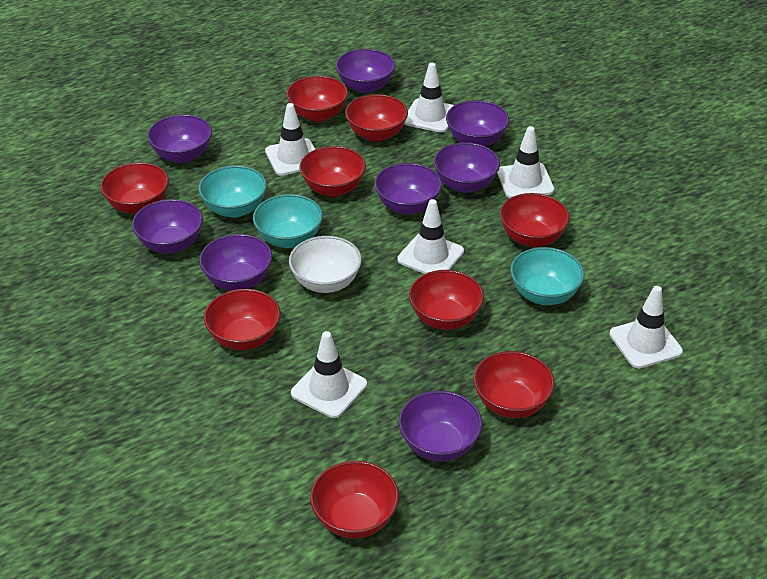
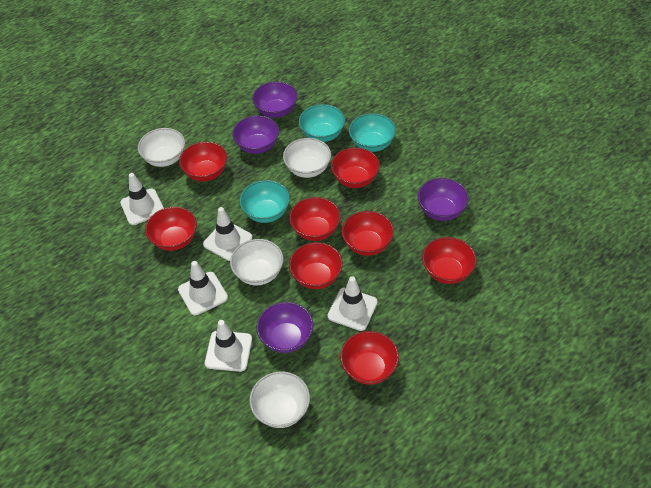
purple bowl: 8 -> 4
red bowl: 9 -> 8
white bowl: 1 -> 4
white traffic cone: 6 -> 5

